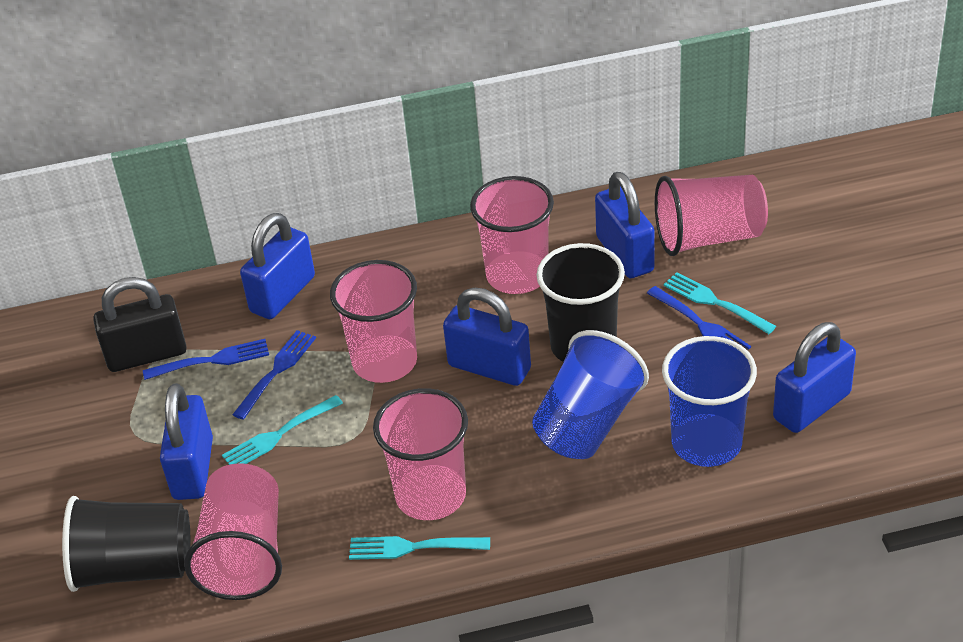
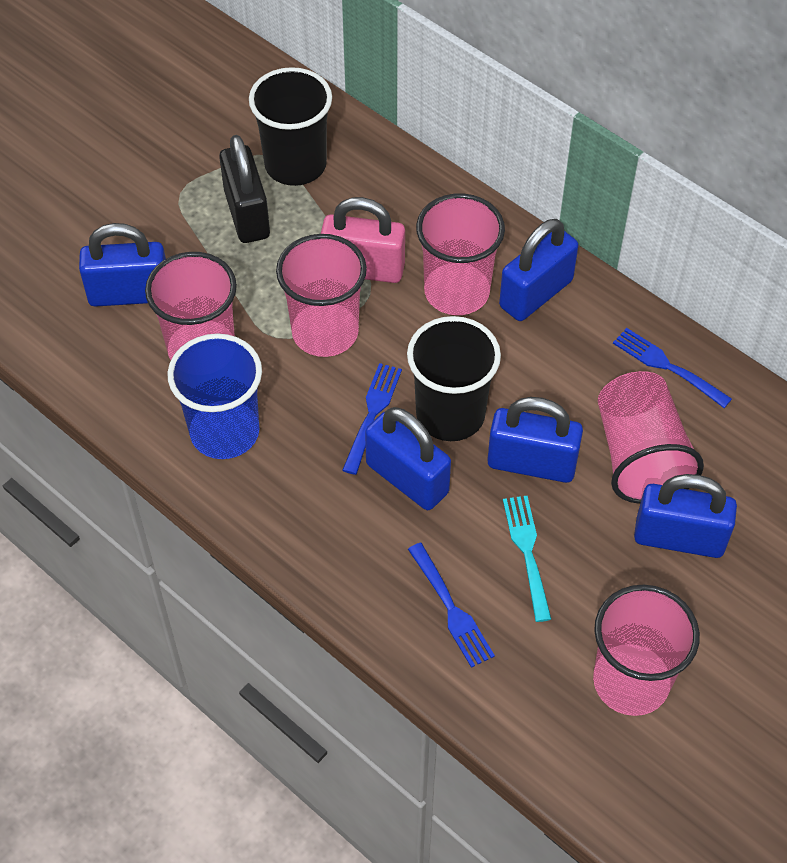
blue cup: 2 -> 1
pink padlock: 0 -> 1
turquoise fork: 3 -> 1

